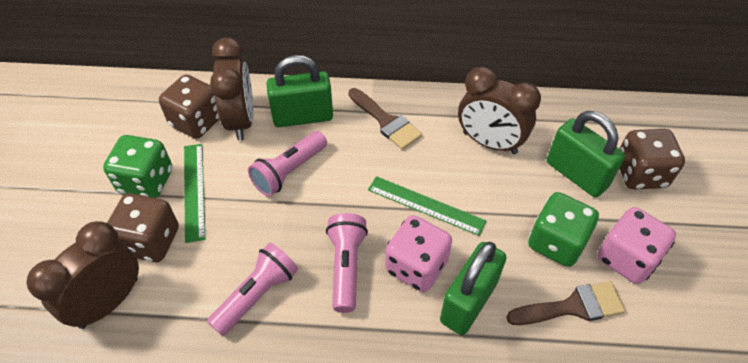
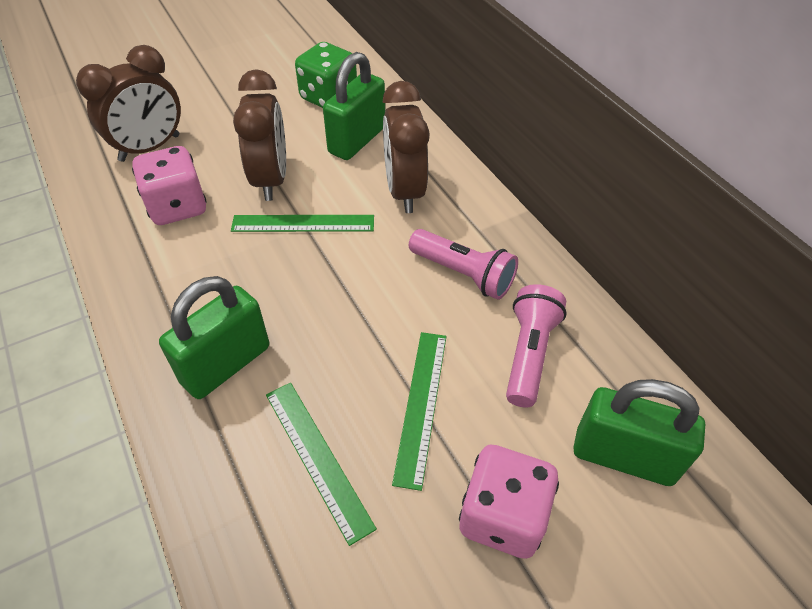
brown brush: 2 -> 0
brown dice: 3 -> 0
green dice: 2 -> 1
green ruler: 2 -> 3
pink flashlight: 3 -> 2

